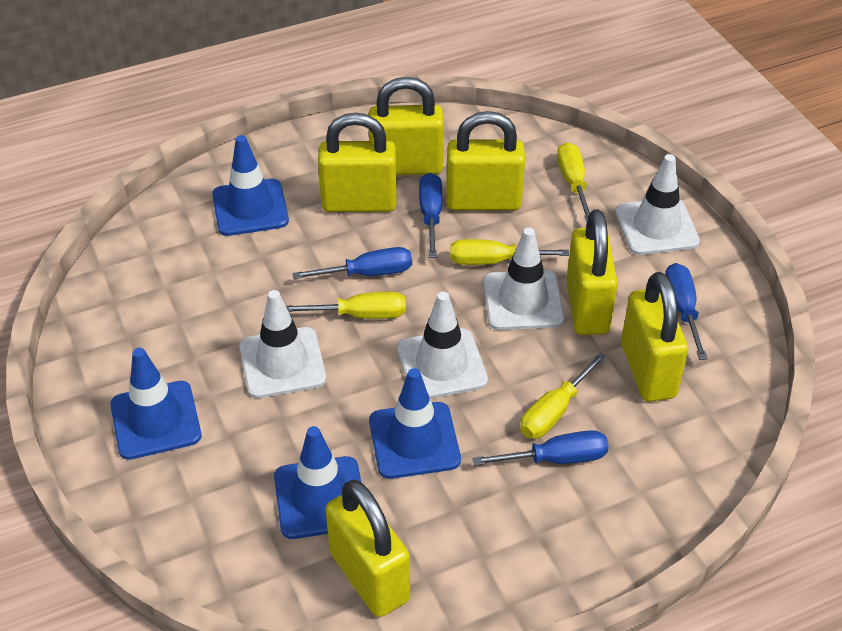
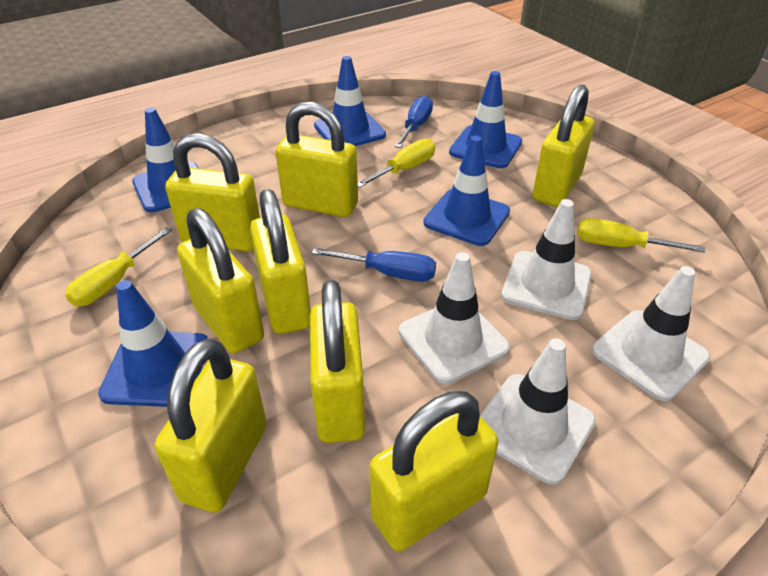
blue screwdriver: 4 -> 2
blue traffic cone: 4 -> 5
yellow padlock: 6 -> 8
yellow screwdriver: 4 -> 3

